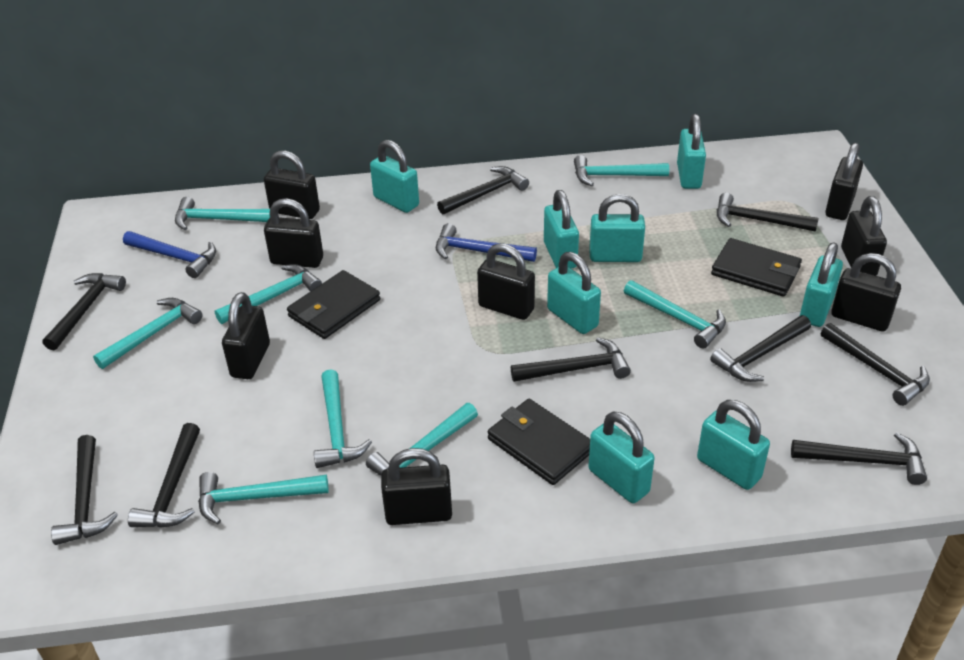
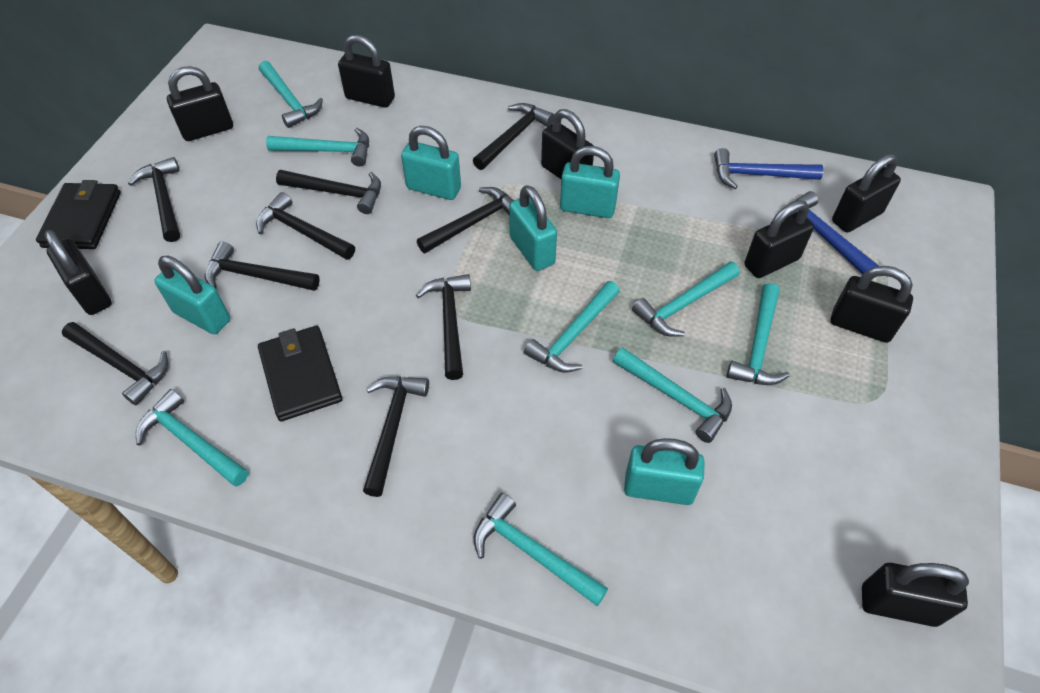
black wallet: 3 -> 2
turquoise padlock: 8 -> 5

